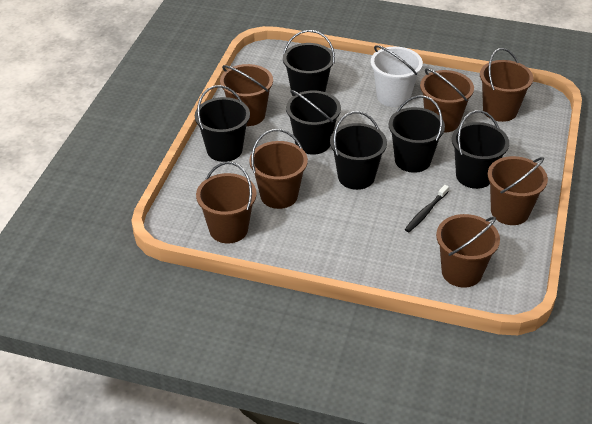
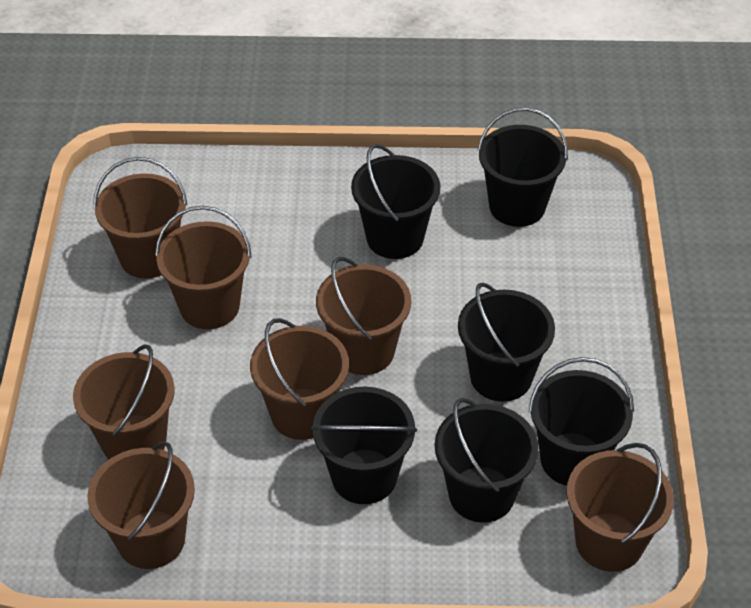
black toothbrush: 1 -> 0
white bucket: 1 -> 0

